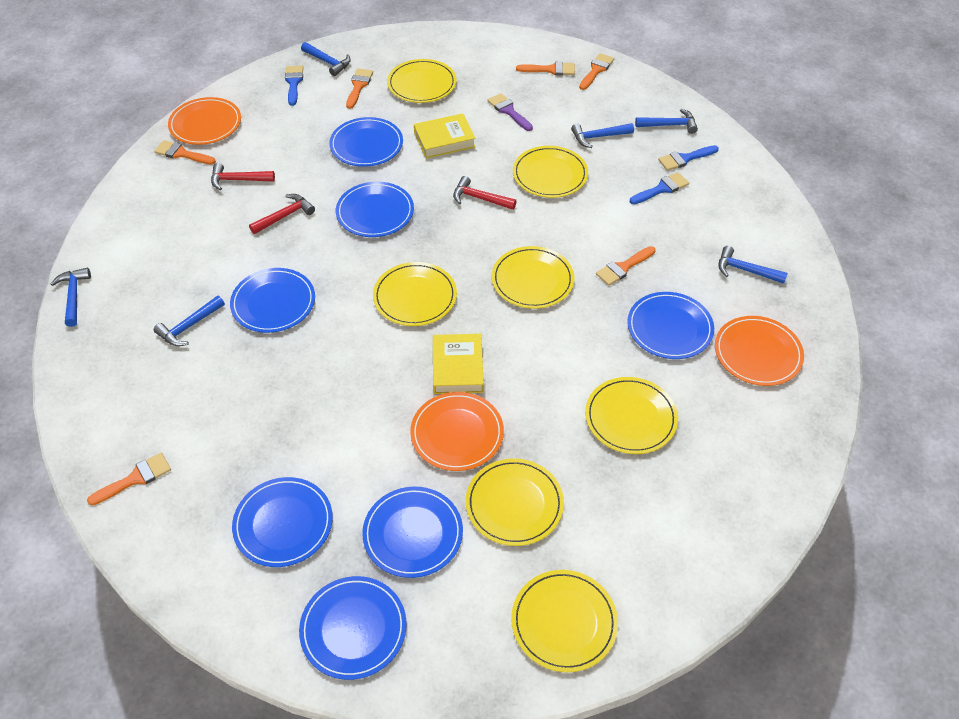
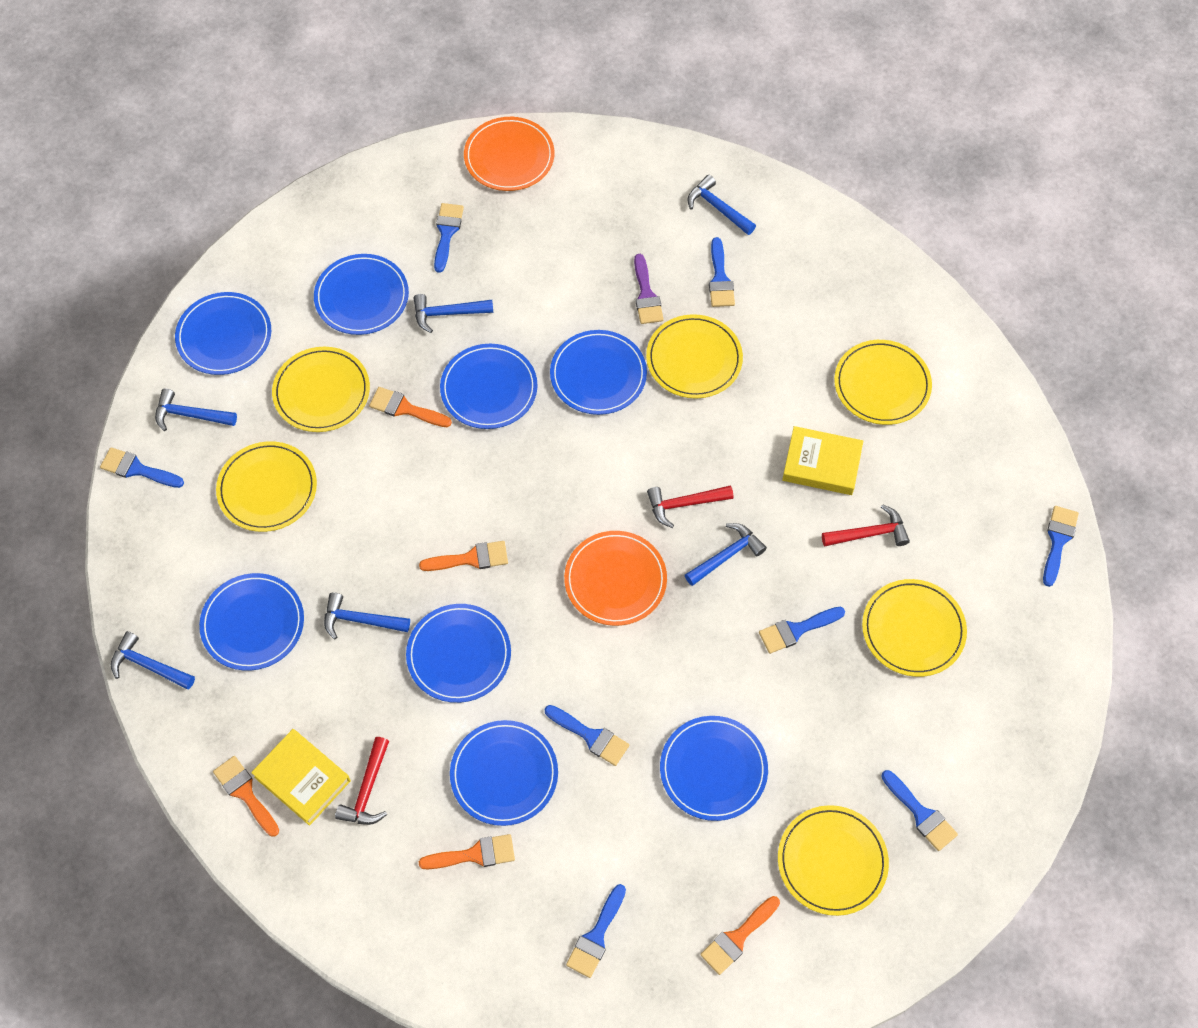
blue brush: 3 -> 8
blue plate: 7 -> 8
orange brush: 6 -> 5
orange plate: 3 -> 2
yellow plate: 7 -> 6

